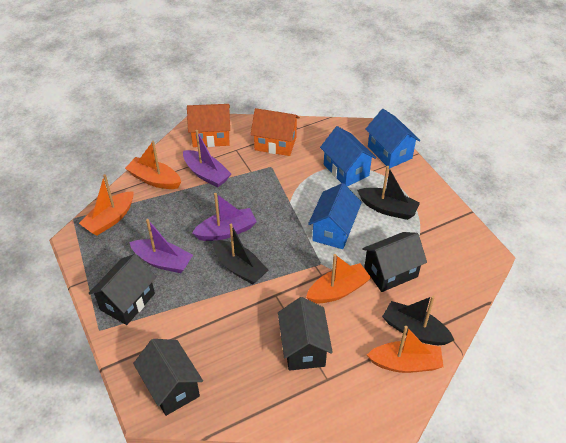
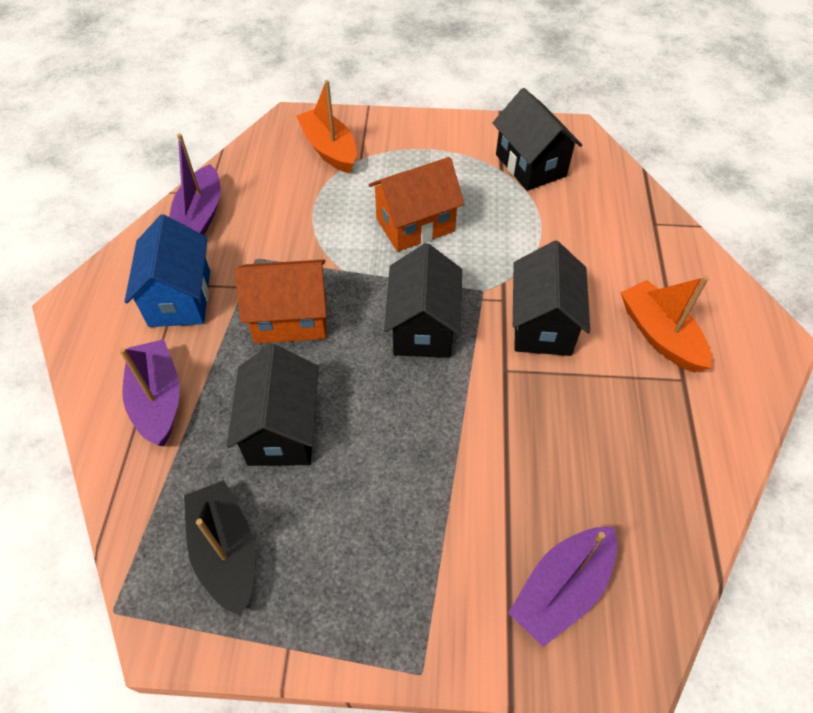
black boat: 3 -> 1
blue house: 3 -> 1
orange boat: 4 -> 2

